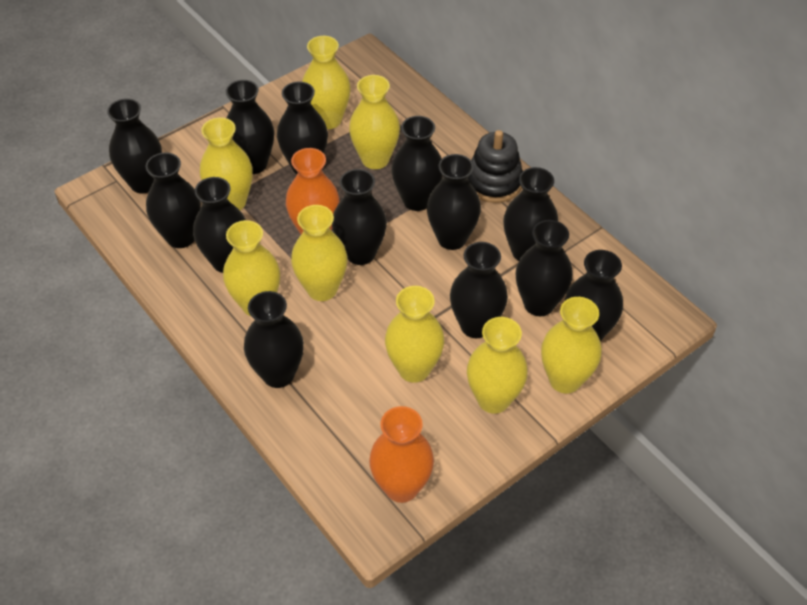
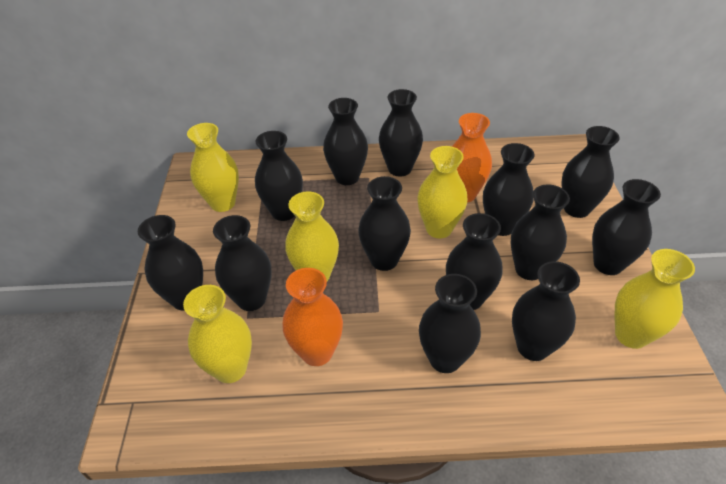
black stacking toy: 1 -> 0
yellow vase: 8 -> 5

